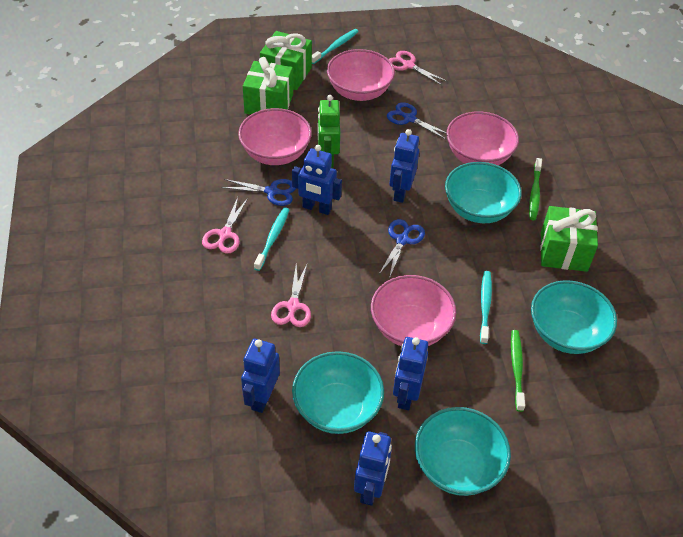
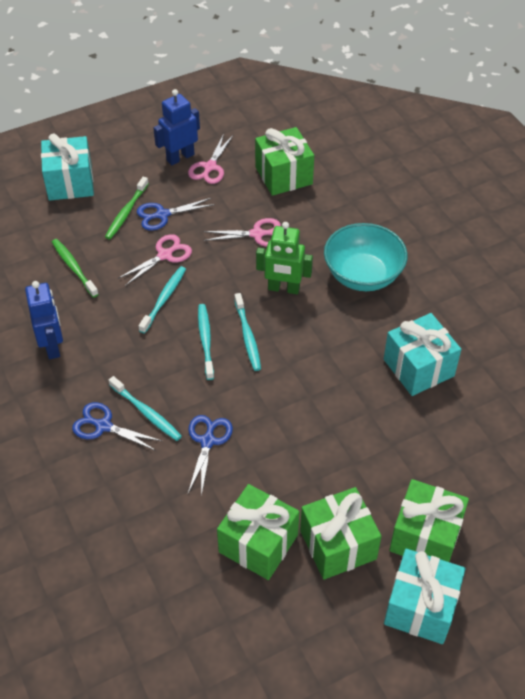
blue robot: 5 -> 2
green gift: 3 -> 4
pink bowl: 4 -> 0
turquoise bowl: 4 -> 1
turquoise gift: 0 -> 3
turquoise toothbrush: 3 -> 4

